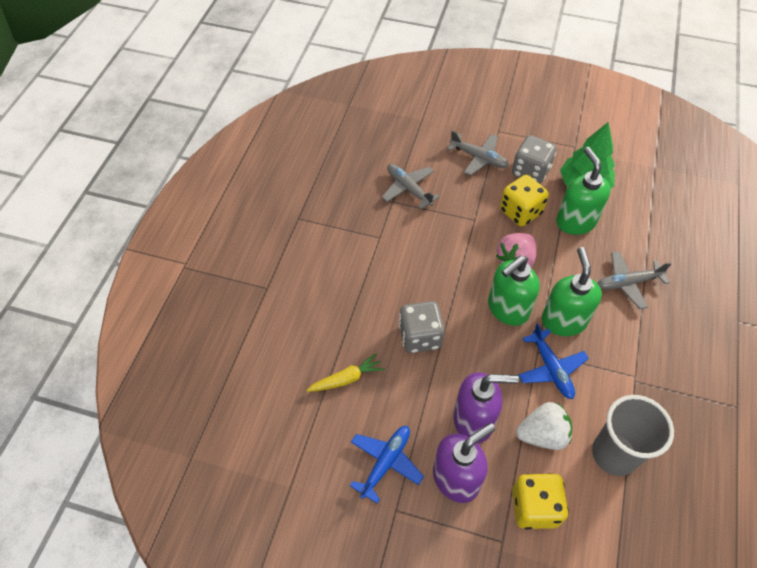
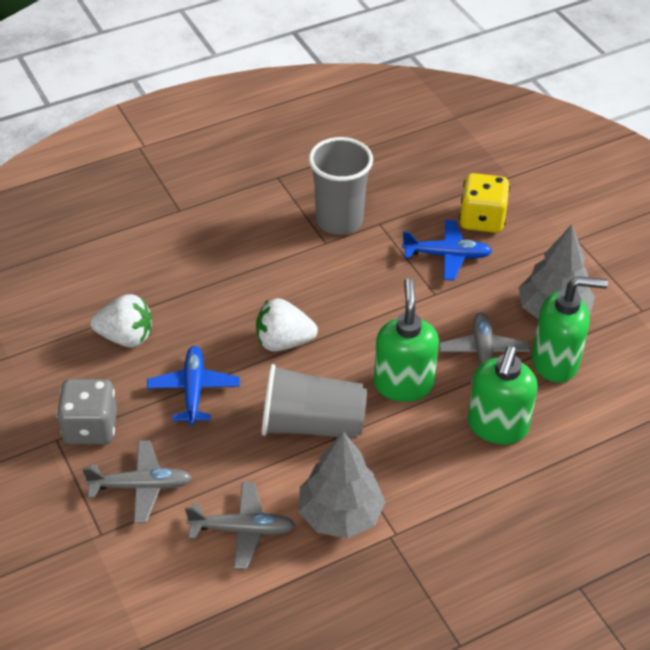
green tree: 1 -> 0
grey cup: 1 -> 2
grey dice: 2 -> 1
grey tree: 0 -> 2
pink strawberry: 1 -> 0
purple soap dispenser: 2 -> 0
white strawberry: 1 -> 2
yellow carrot: 1 -> 0
yellow dice: 2 -> 1

